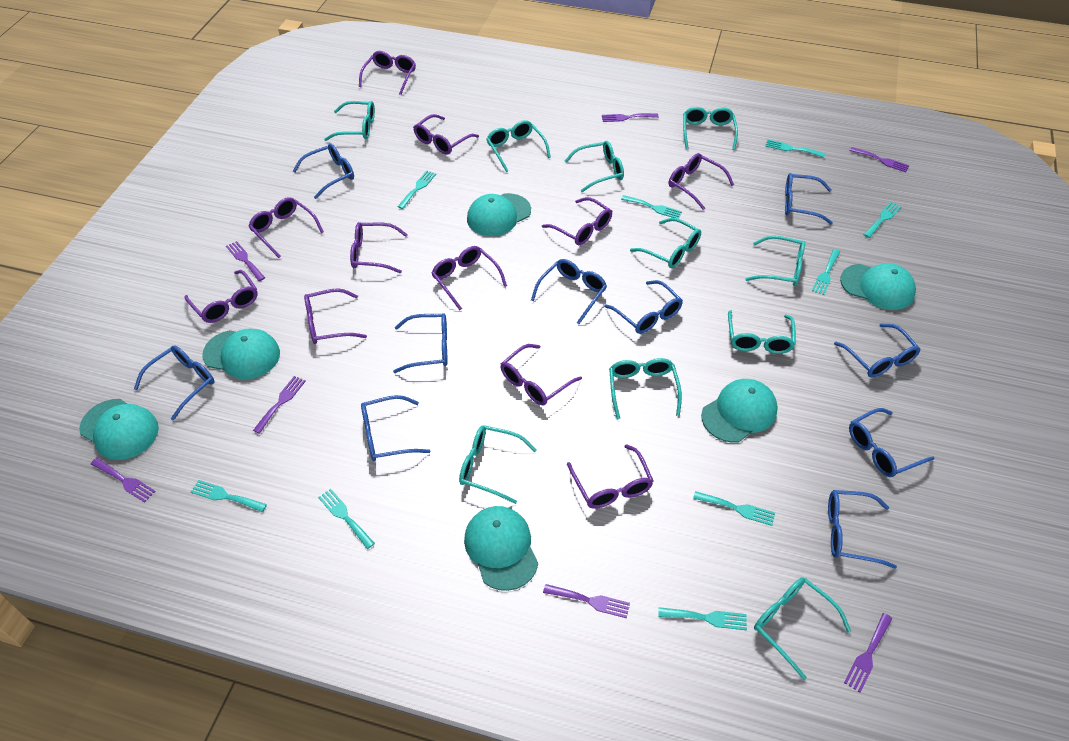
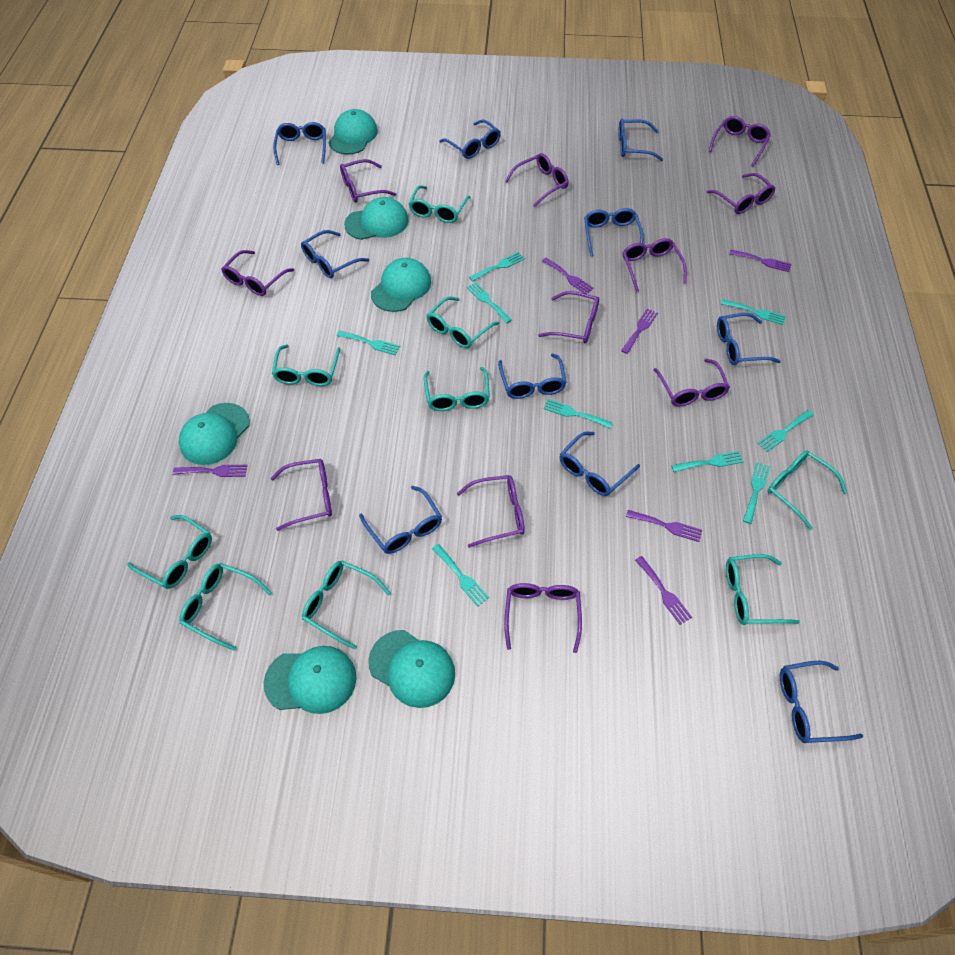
purple fork: 7 -> 6
turquoise glasses: 10 -> 9

